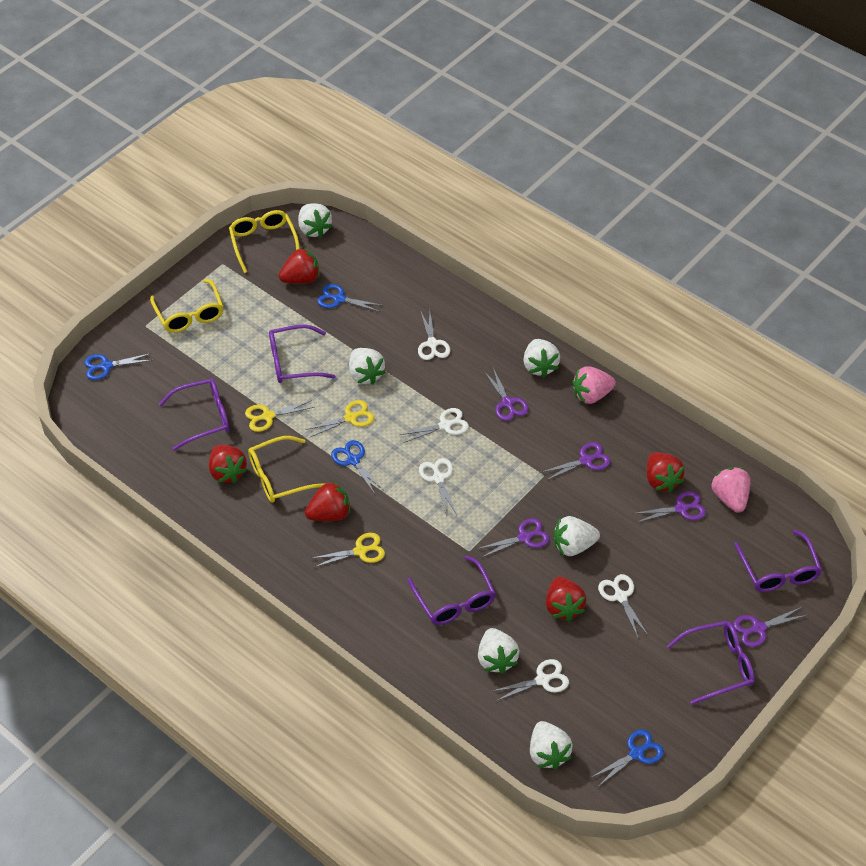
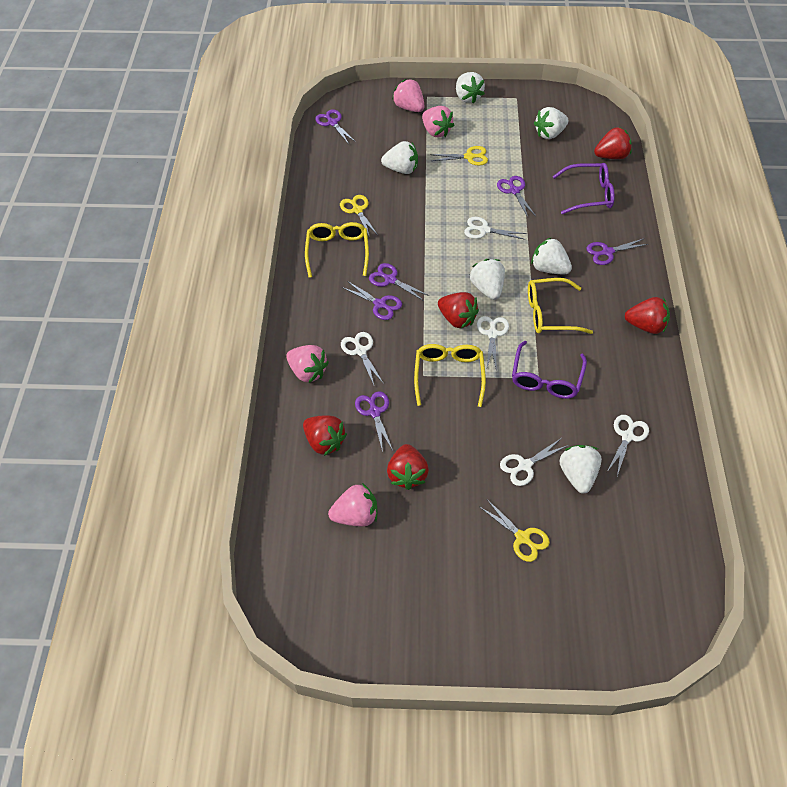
blue scissors: 4 -> 0
pink strawberry: 2 -> 4
purple glasses: 5 -> 2
purple scissors: 5 -> 6

